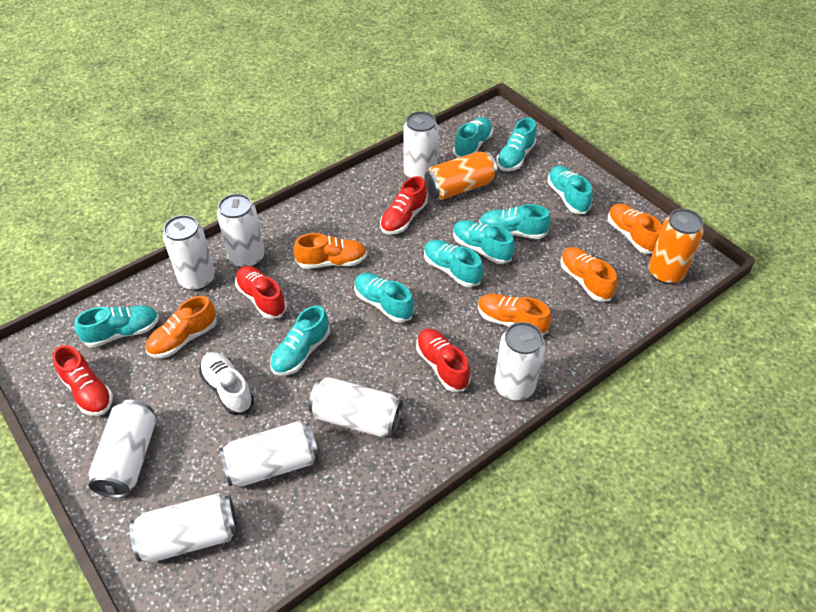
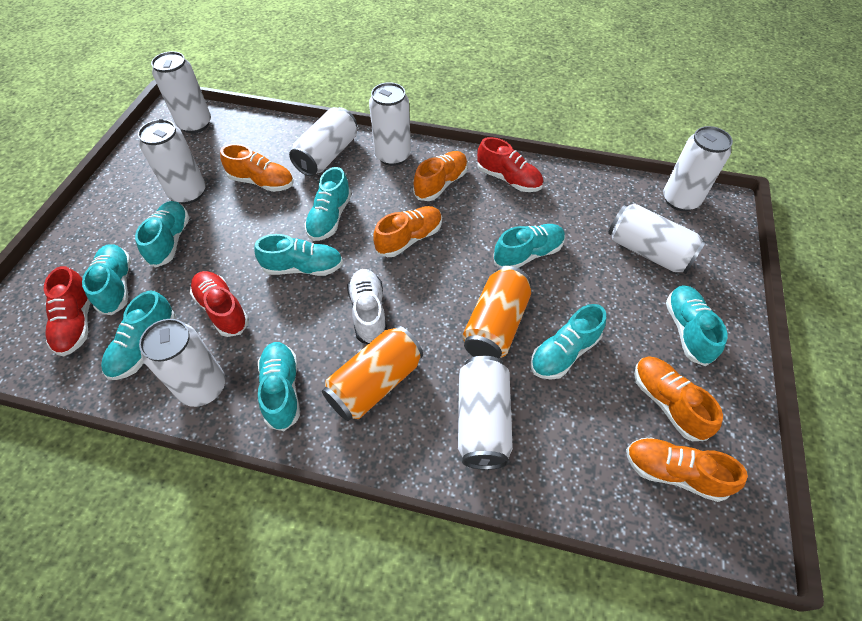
red shoe: 4 -> 3

